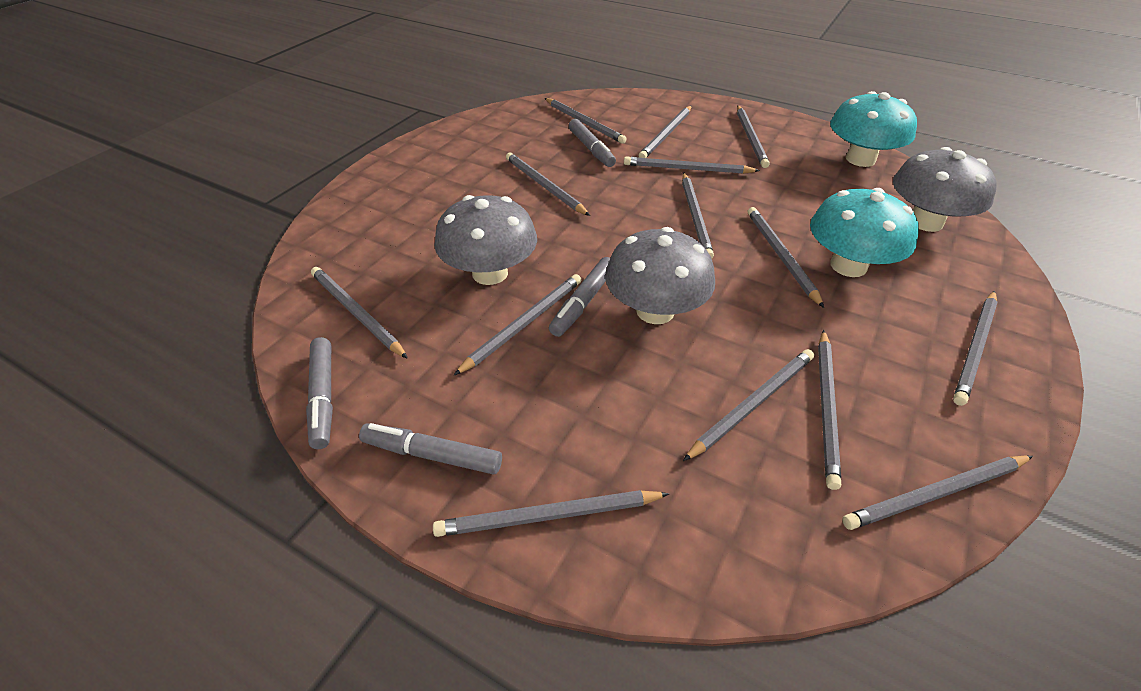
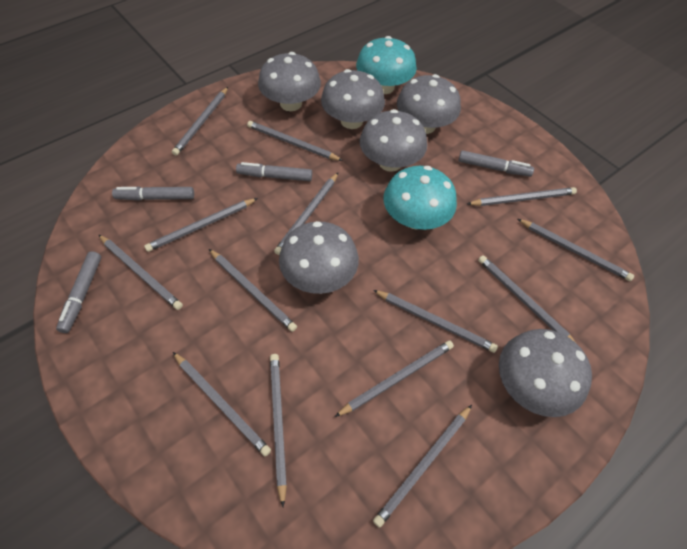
grey mushroom: 3 -> 6

